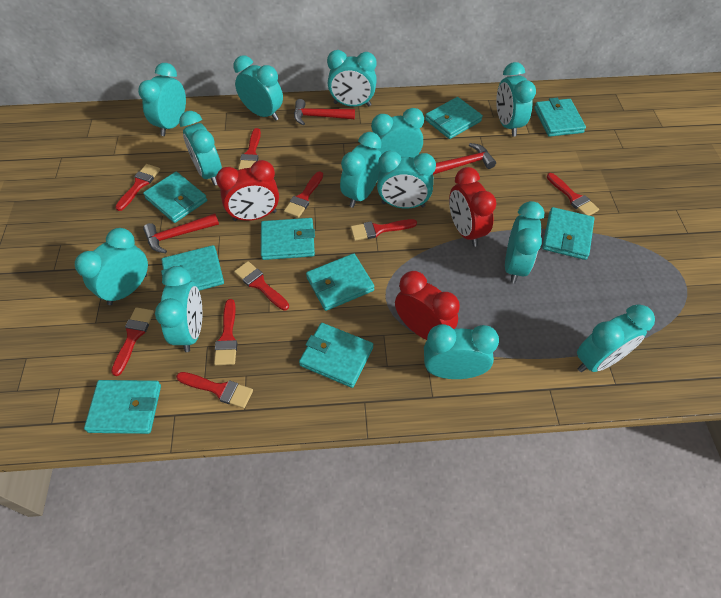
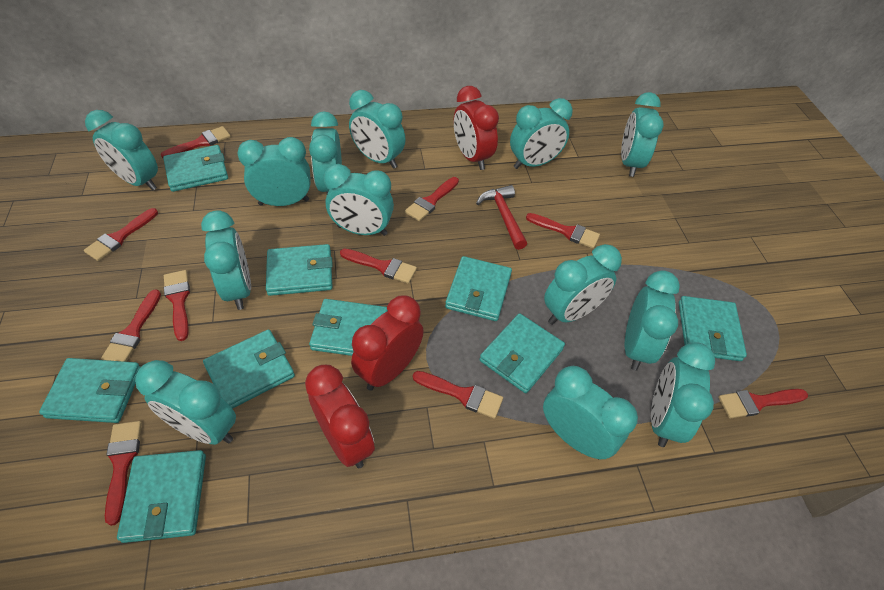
red brush: 9 -> 10
red hammer: 3 -> 1

